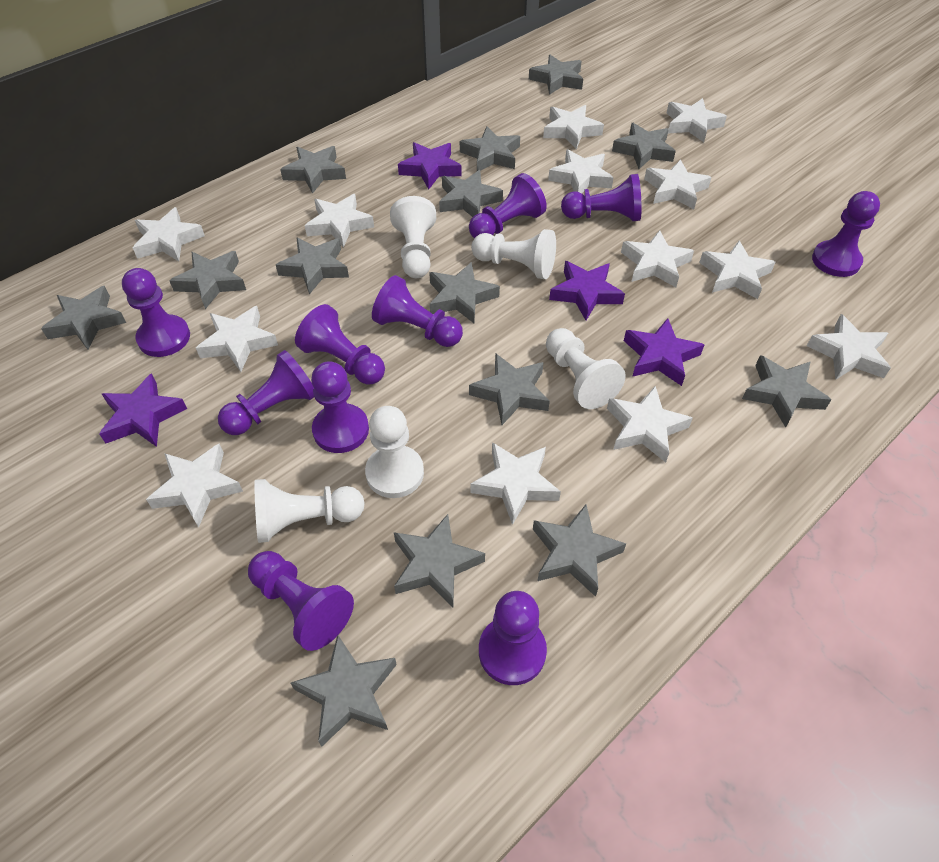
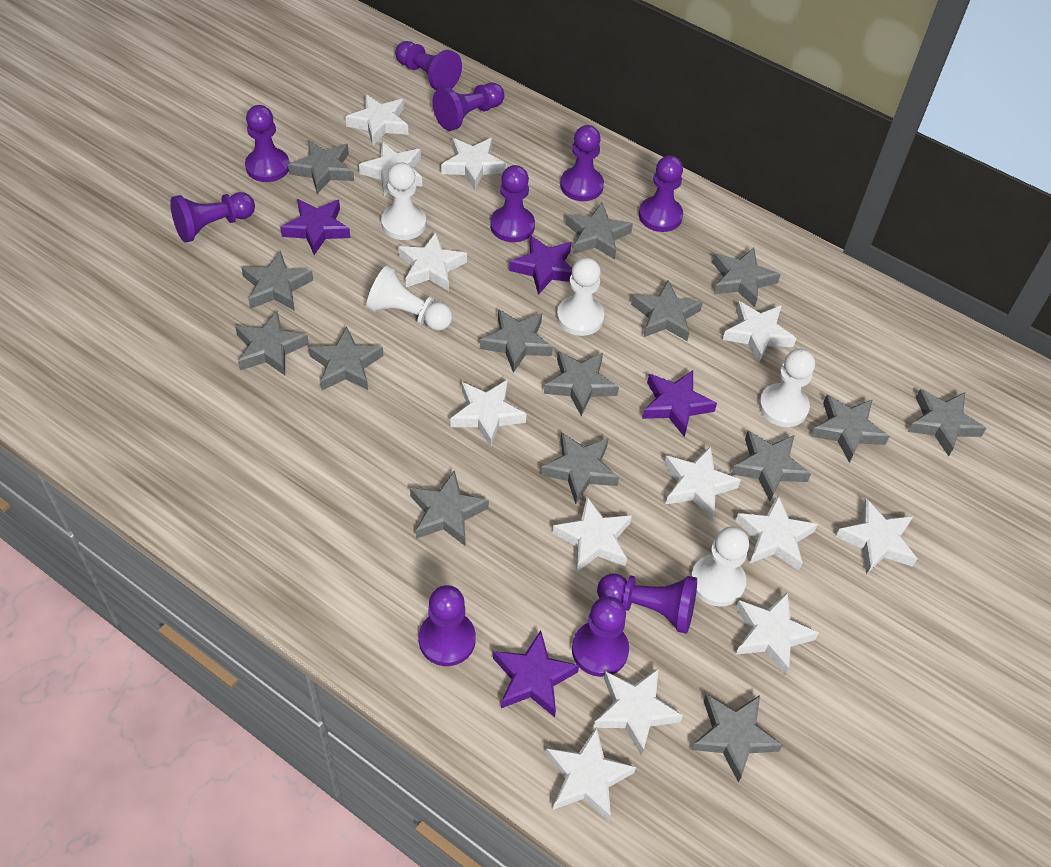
grey star: 14 -> 15

